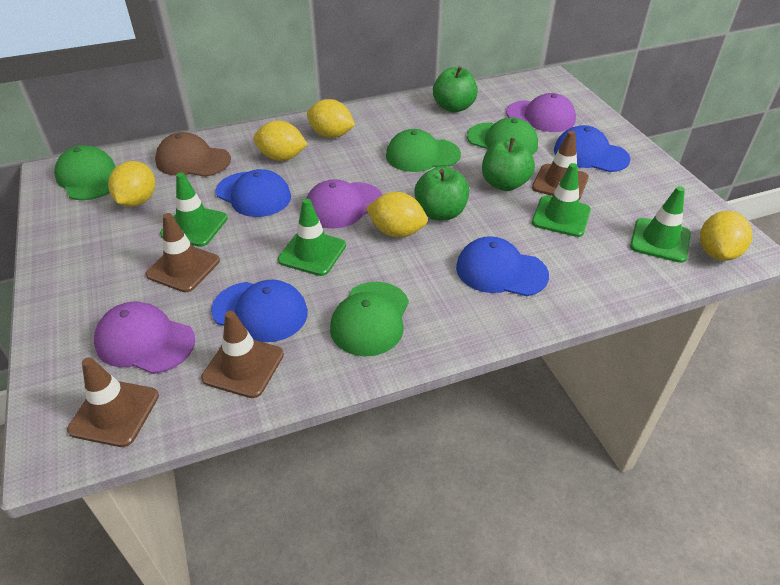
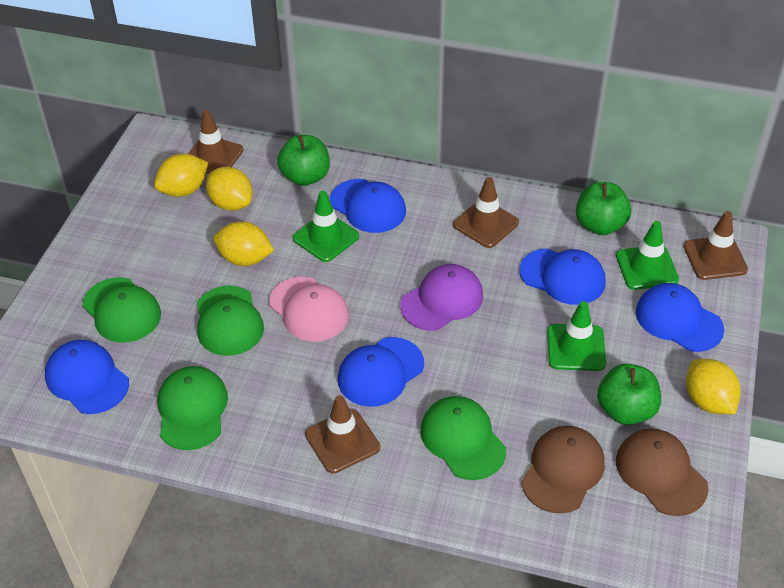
blue cap: 4 -> 5
brown cap: 1 -> 2
green traffic cone: 4 -> 3
pink cap: 0 -> 1
purple cap: 3 -> 1
yellow lemon: 5 -> 4

